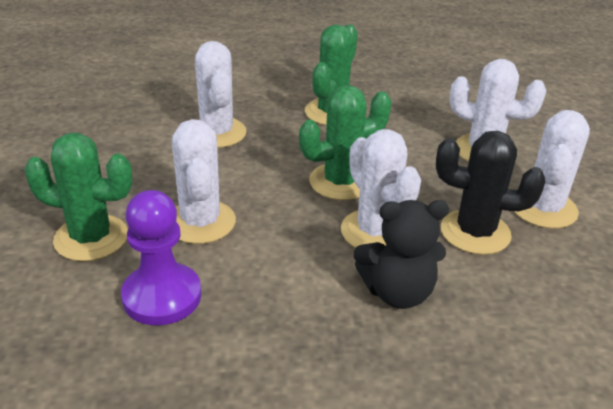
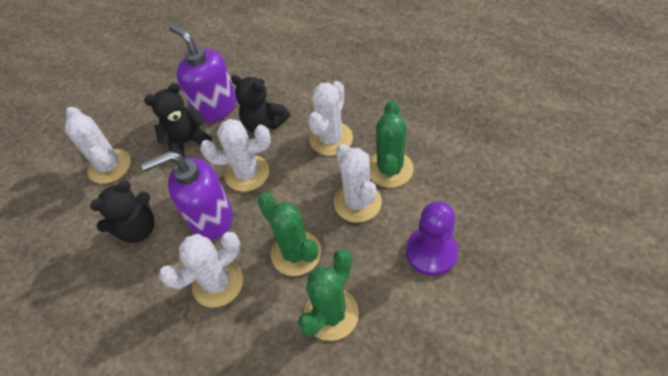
black cactus: 1 -> 0
black teddy bear: 1 -> 3
purple soap dispenser: 0 -> 2

